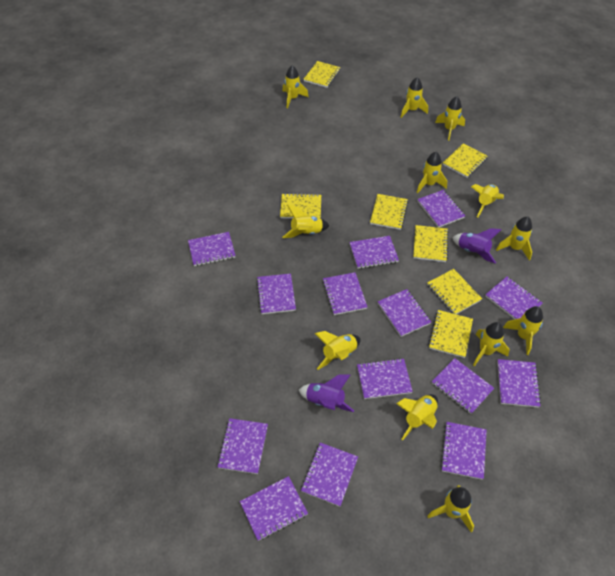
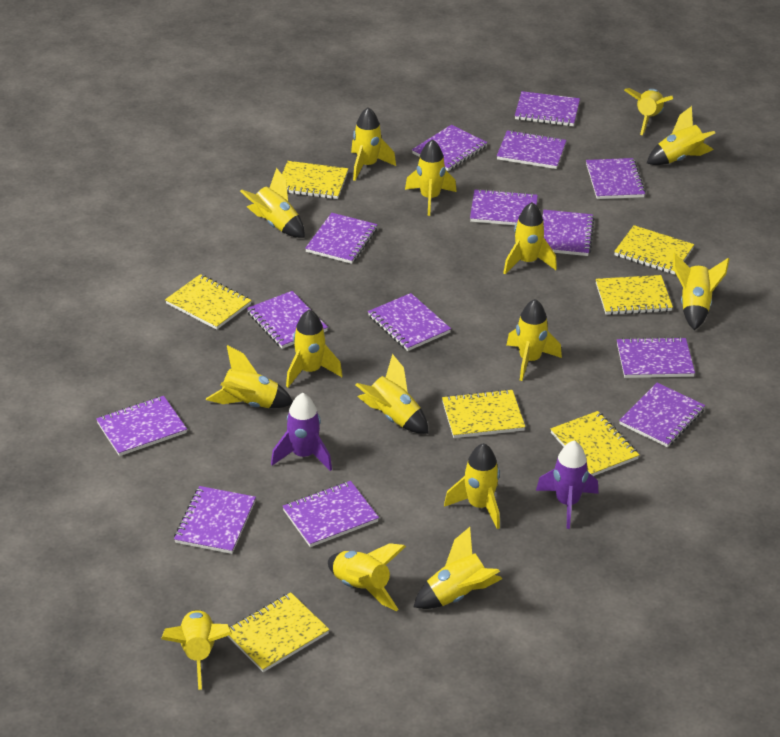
yellow rocket: 12 -> 15

